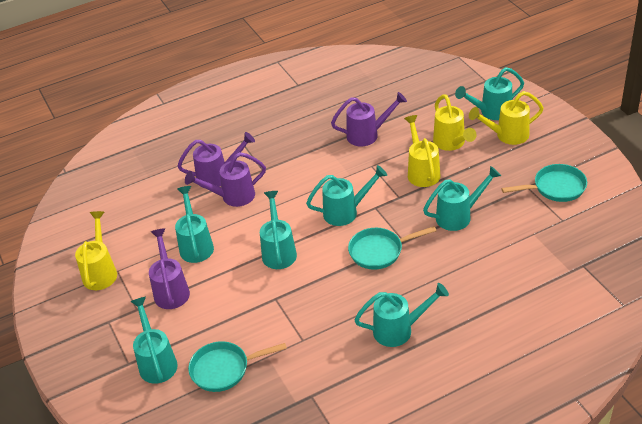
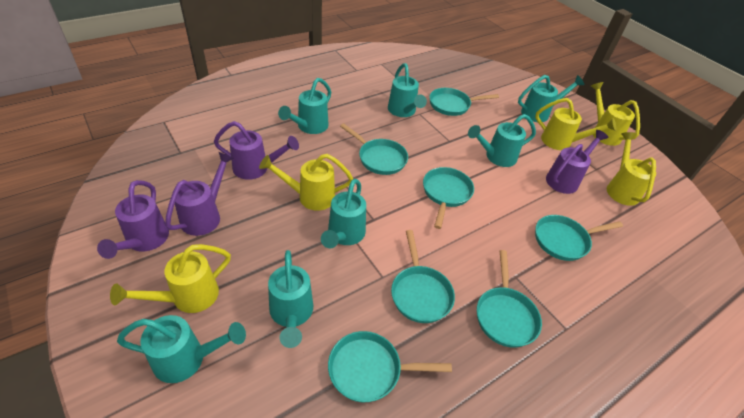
turquoise pan: 3 -> 7
yellow watering can: 4 -> 5

